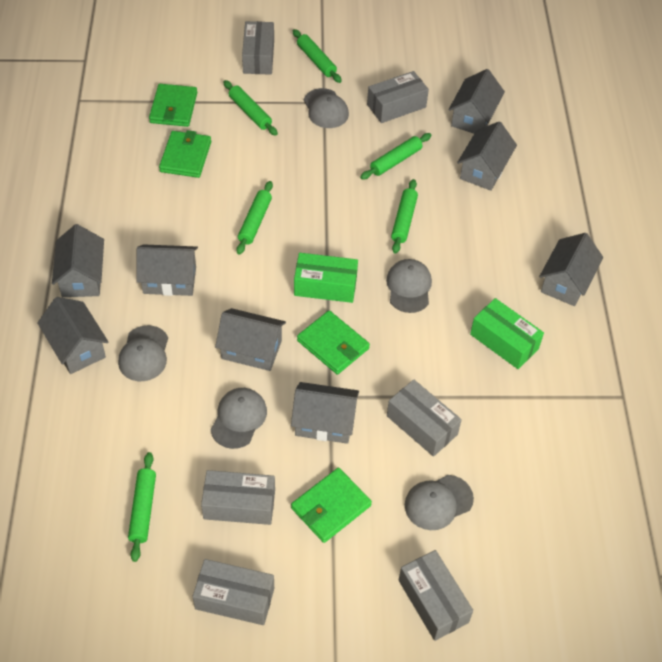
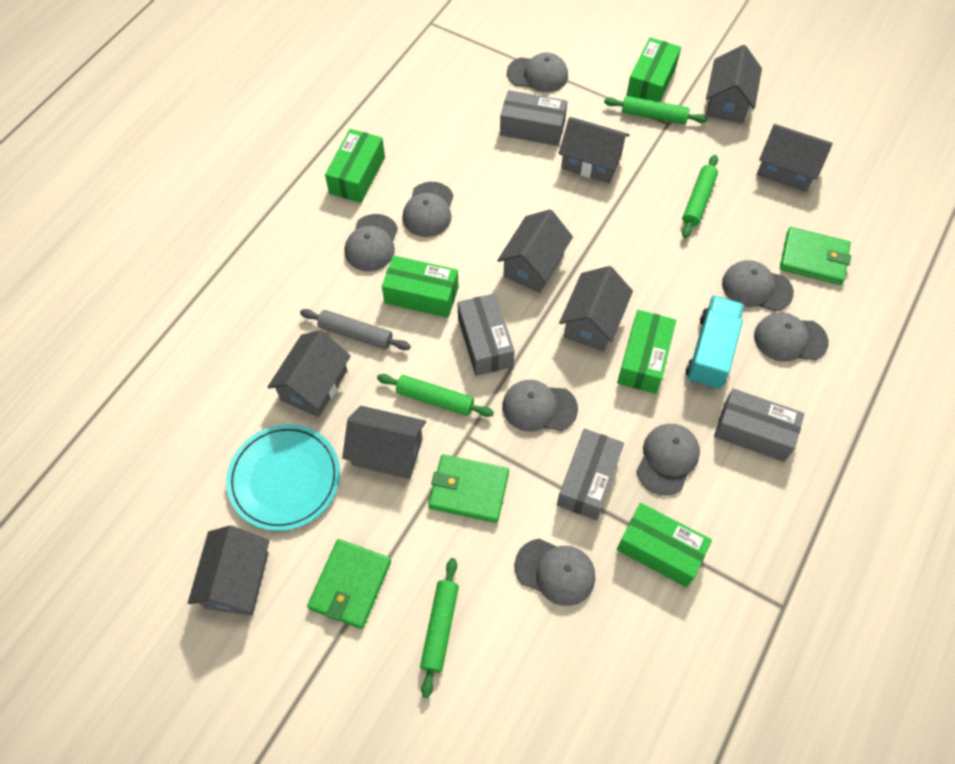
green box: 2 -> 5
green rolling pin: 6 -> 4
green wallet: 4 -> 3
grey box: 6 -> 4
grey cap: 5 -> 8
grey rolling pin: 0 -> 1
turquoise plate: 0 -> 1
turquoise truck: 0 -> 1

